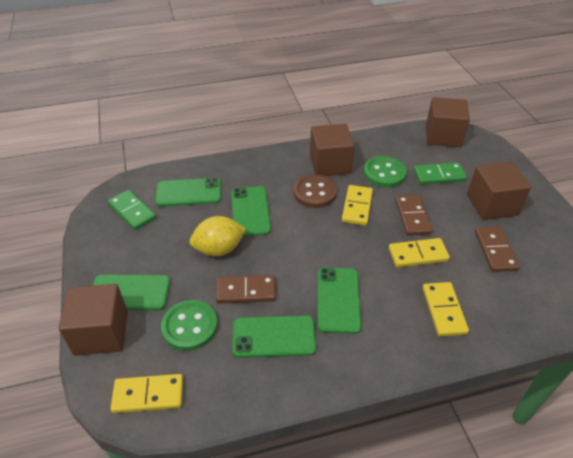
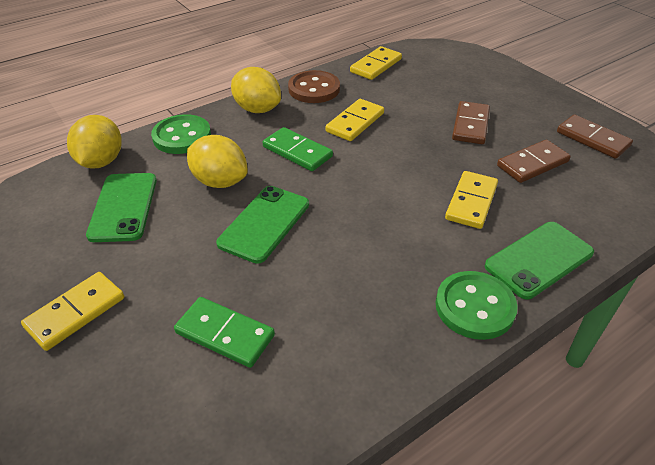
brown cube: 4 -> 0
green phone: 5 -> 3
yellow lemon: 1 -> 3

